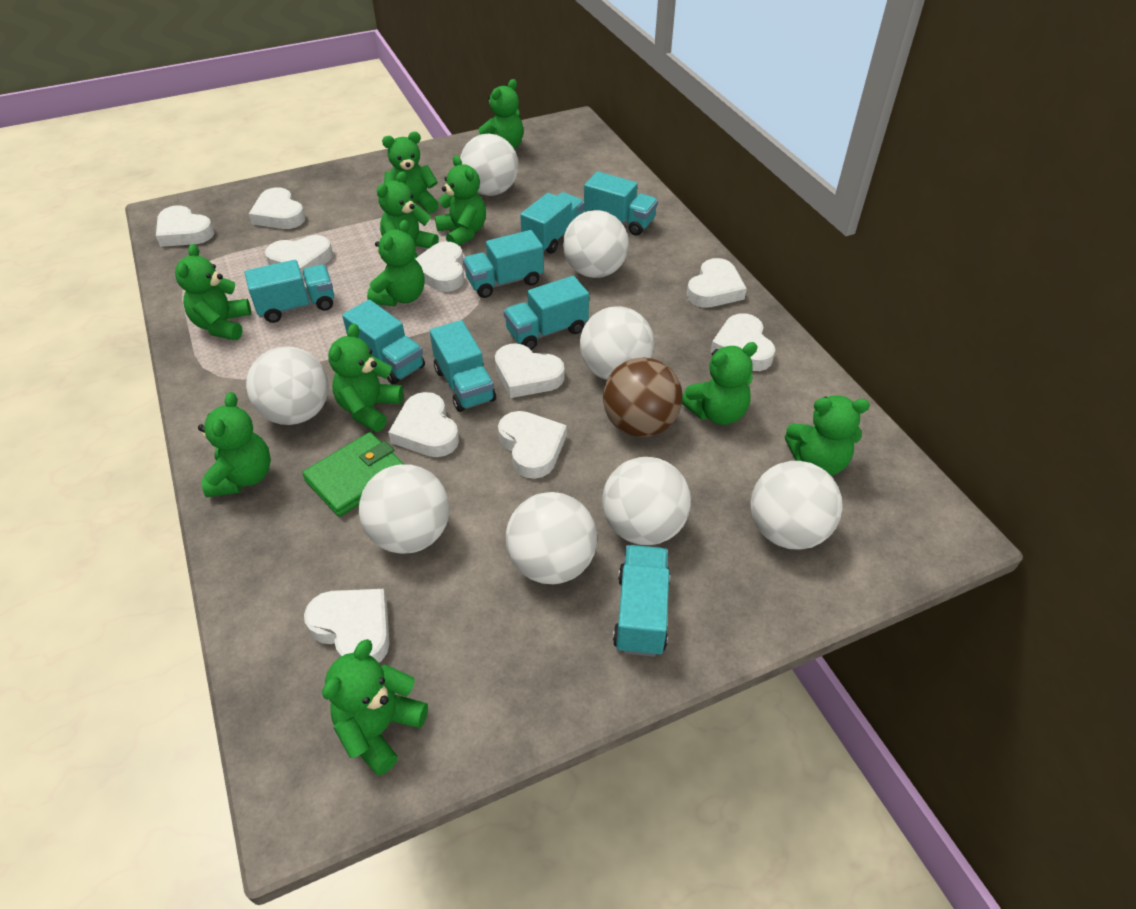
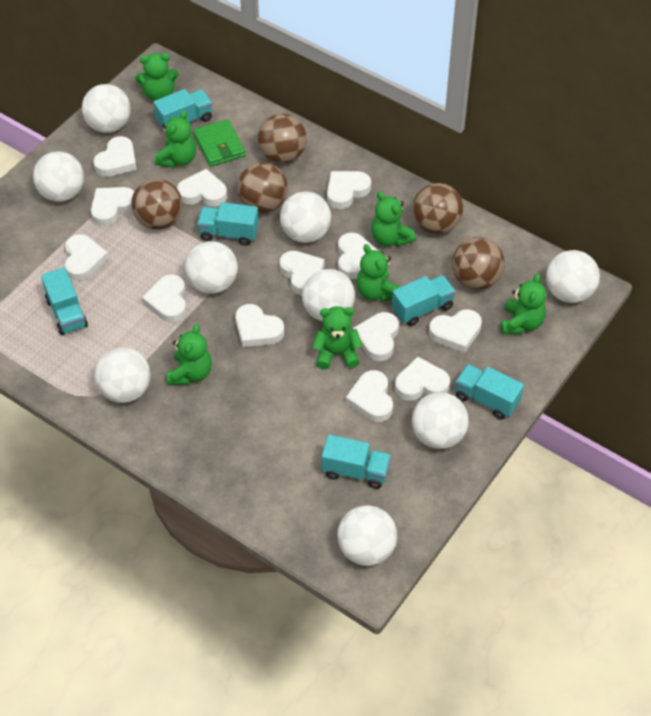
brown ball: 1 -> 5
green teddy bear: 11 -> 7
turquoise truck: 8 -> 6
white ball: 8 -> 9
white heart: 10 -> 13

